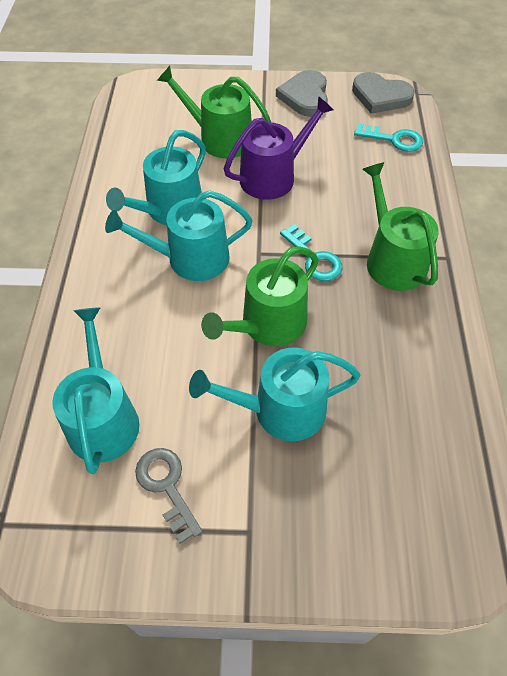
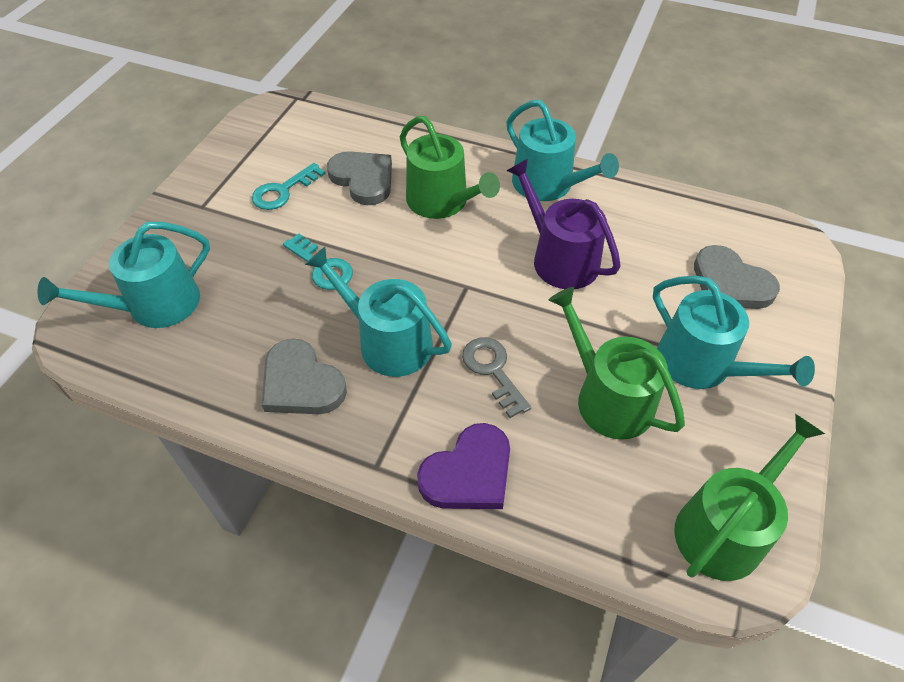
grey heart: 2 -> 3
purple heart: 0 -> 1

